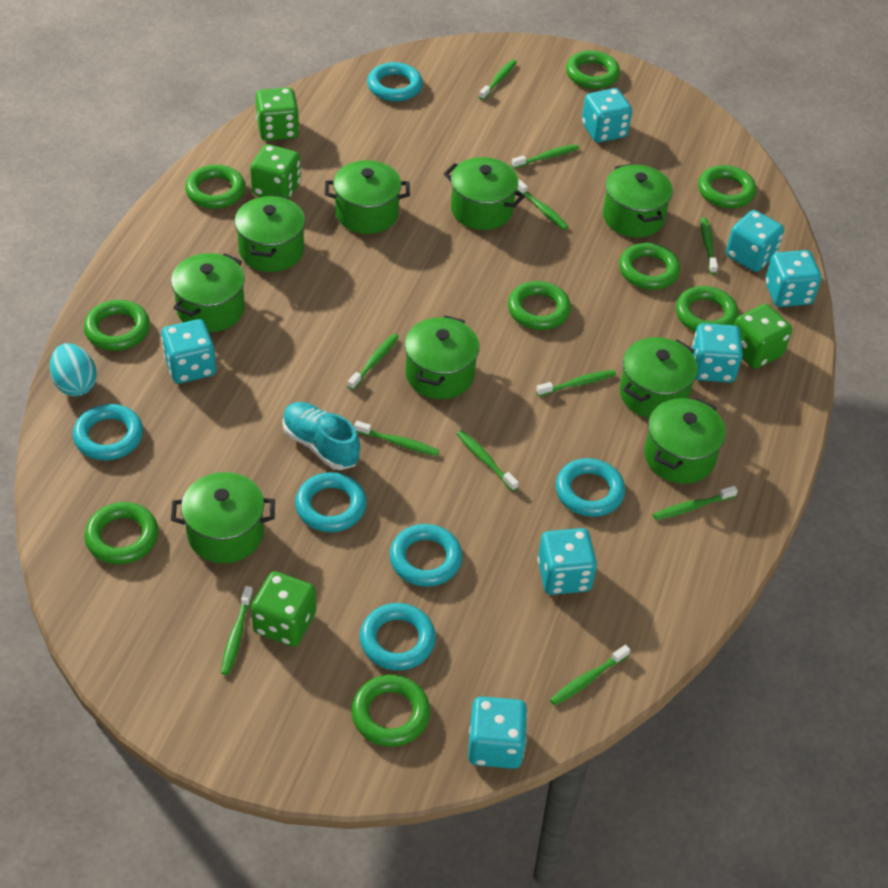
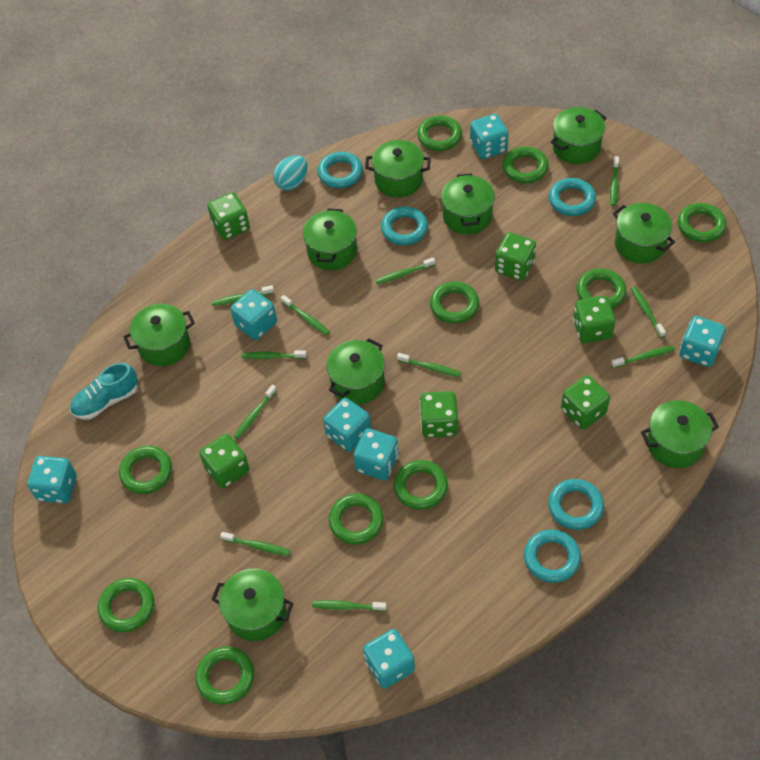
green dice: 4 -> 6
green ring: 9 -> 10
turquoise ring: 6 -> 5

